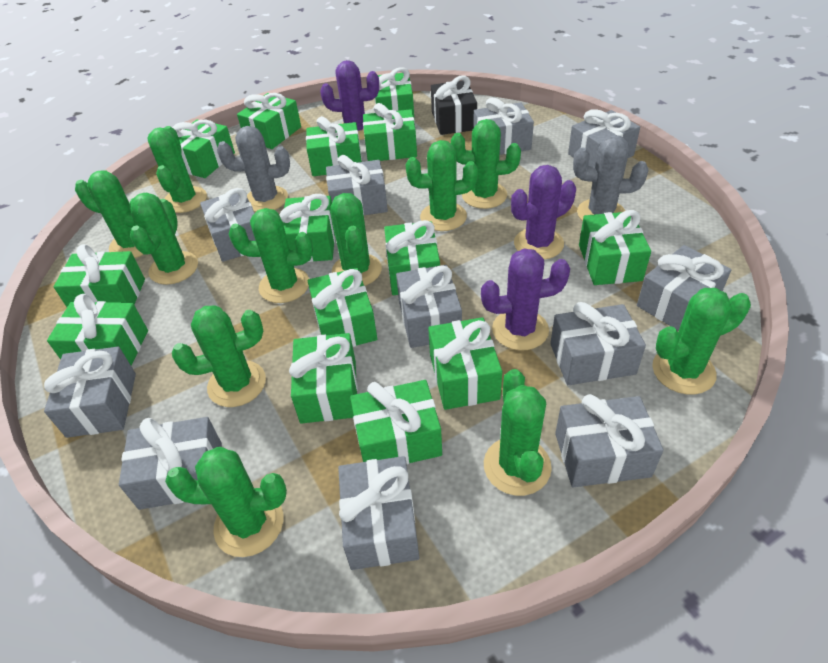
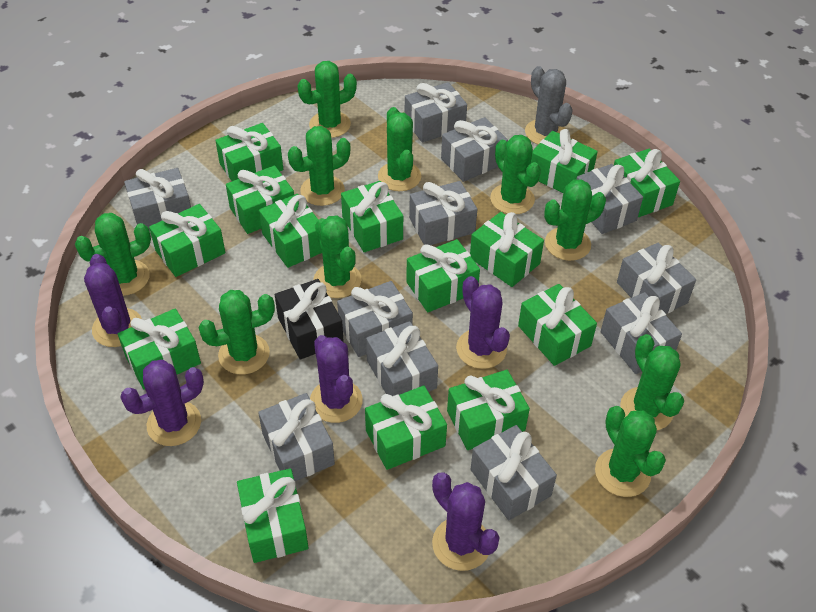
green cactus: 11 -> 10
grey cactus: 2 -> 1
purple cactus: 3 -> 5

